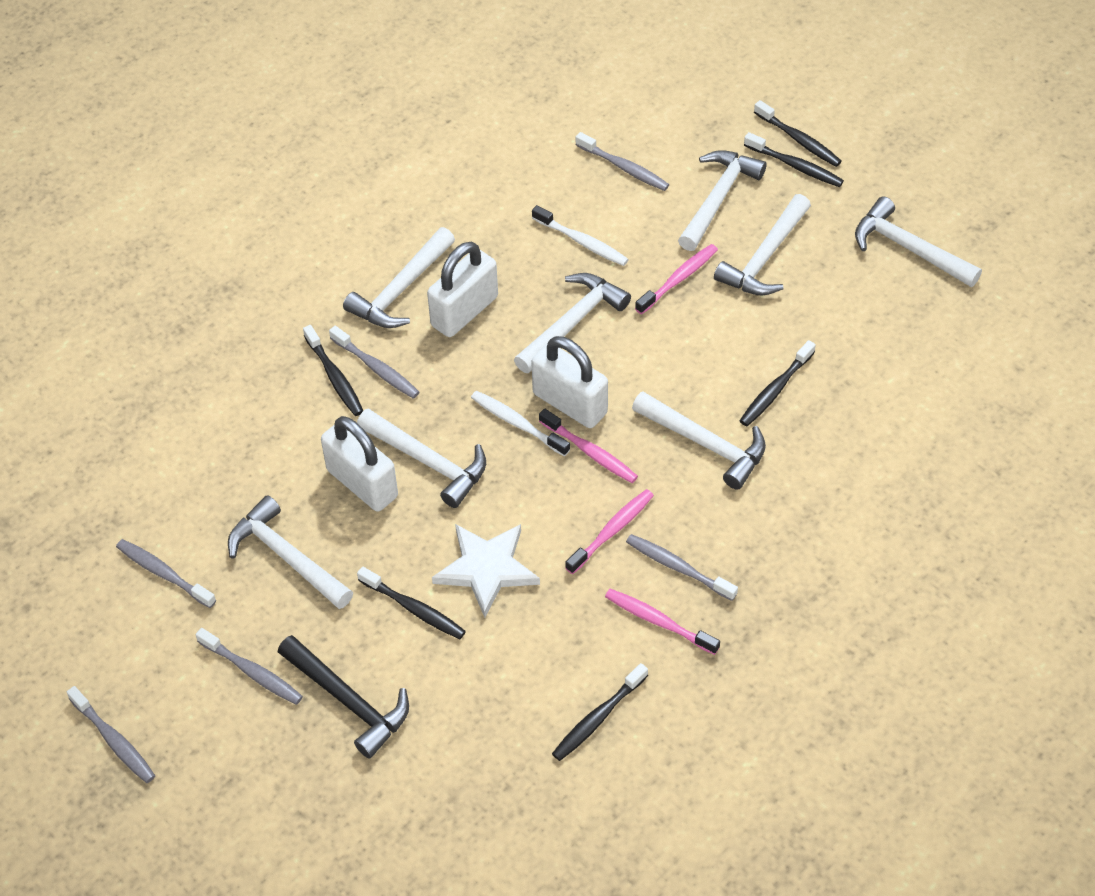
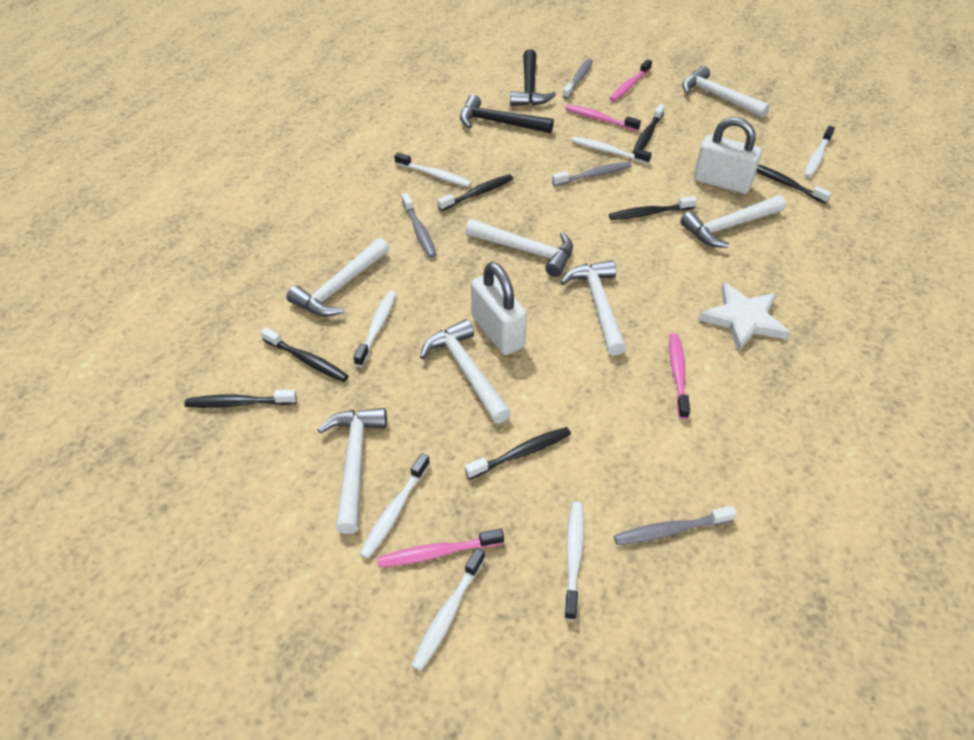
black hammer: 1 -> 2
black toothbrush: 6 -> 7
grey toothbrush: 6 -> 4
white hammer: 8 -> 7
white padlock: 3 -> 2
white toothbrush: 2 -> 7

